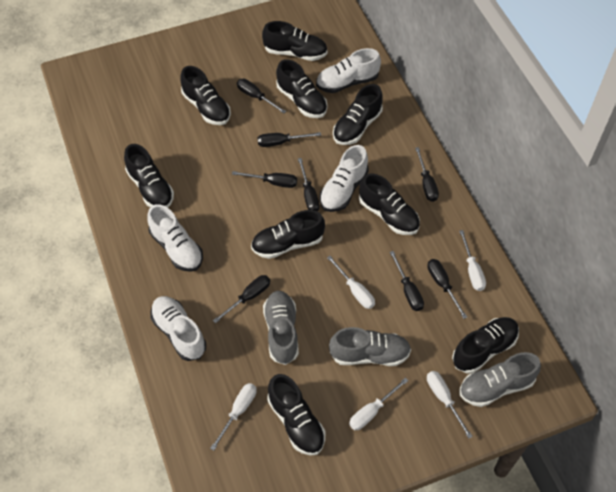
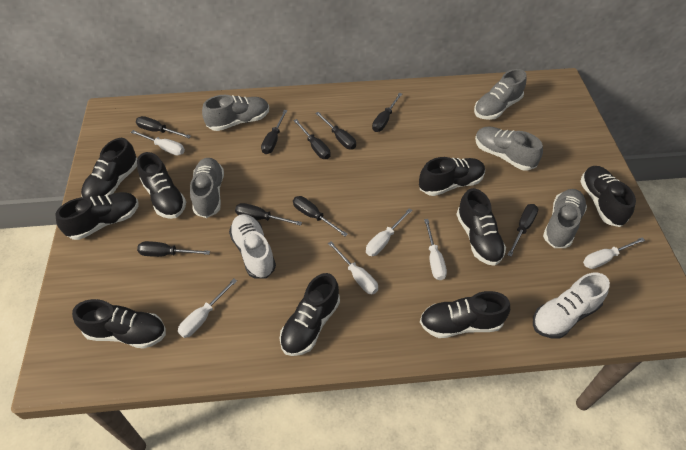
black screwdriver: 8 -> 9
grey shoe: 3 -> 5
white screwdriver: 5 -> 6
white shoe: 4 -> 2

